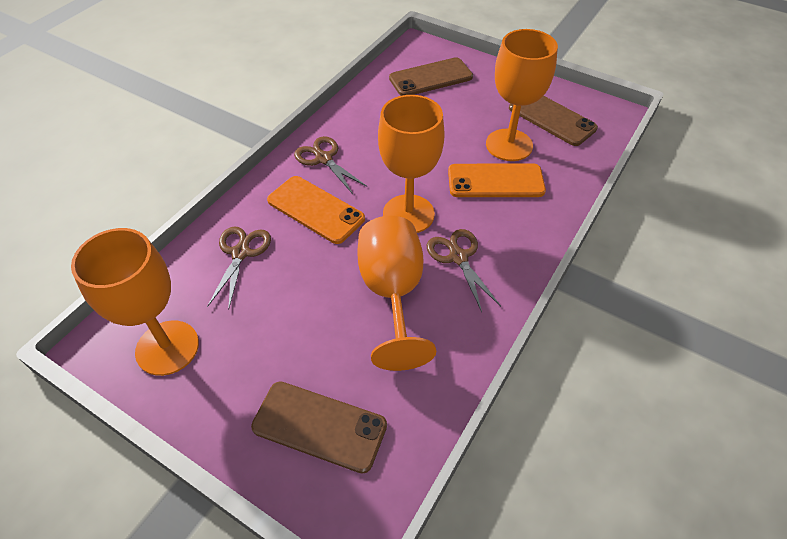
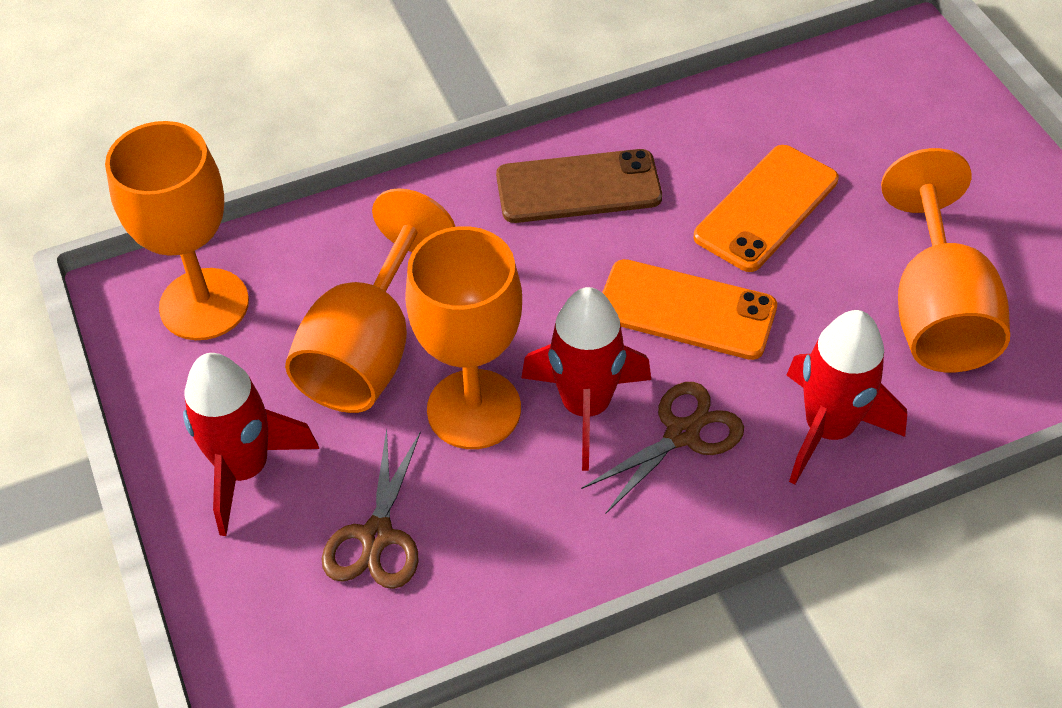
brown phone: 3 -> 1
brown scissors: 3 -> 2
red rocket: 0 -> 3

